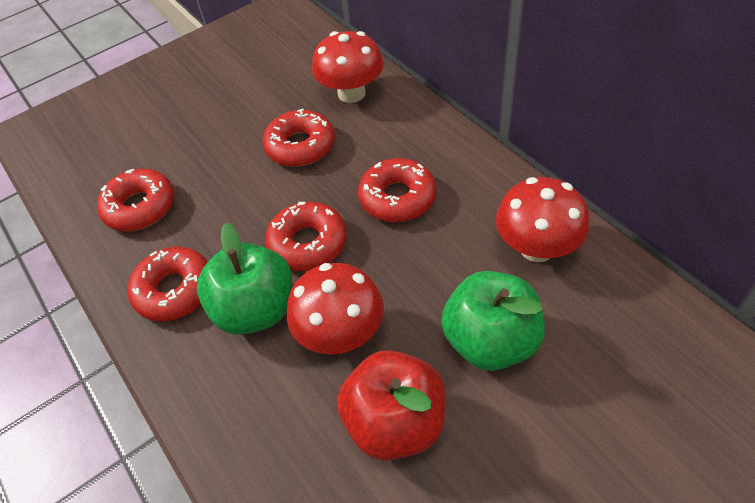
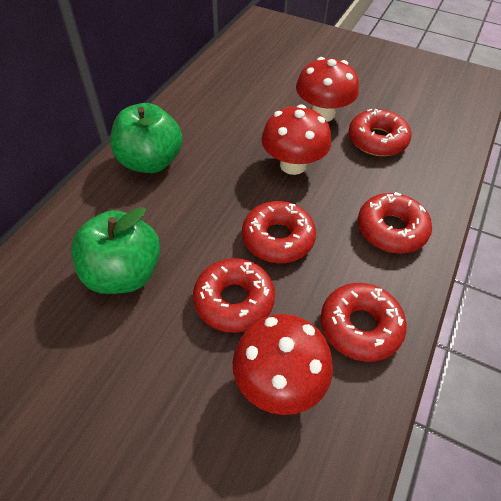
red apple: 1 -> 0

